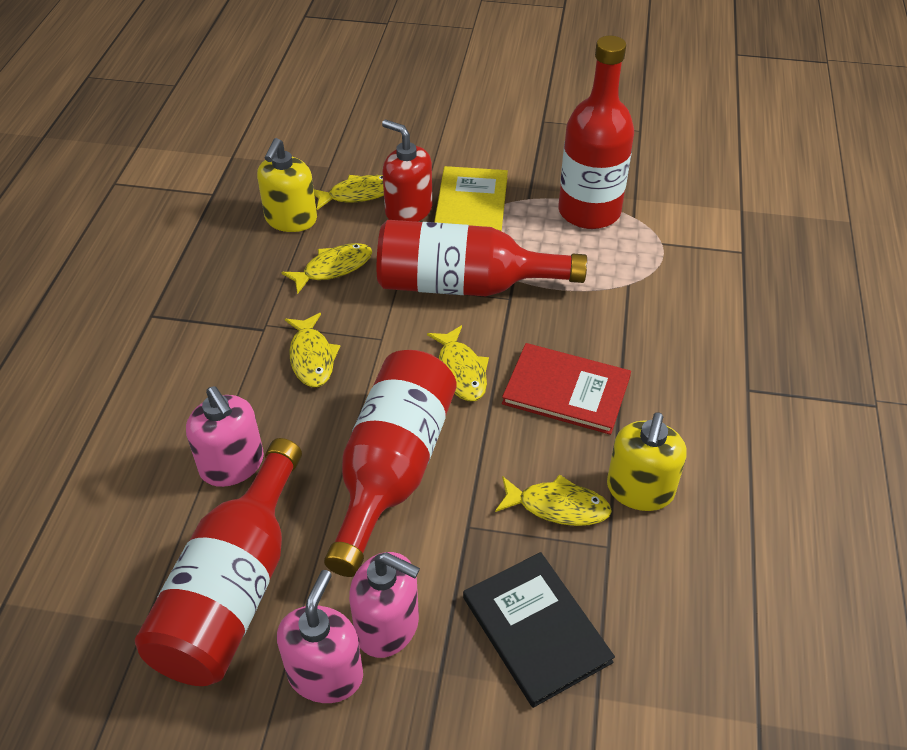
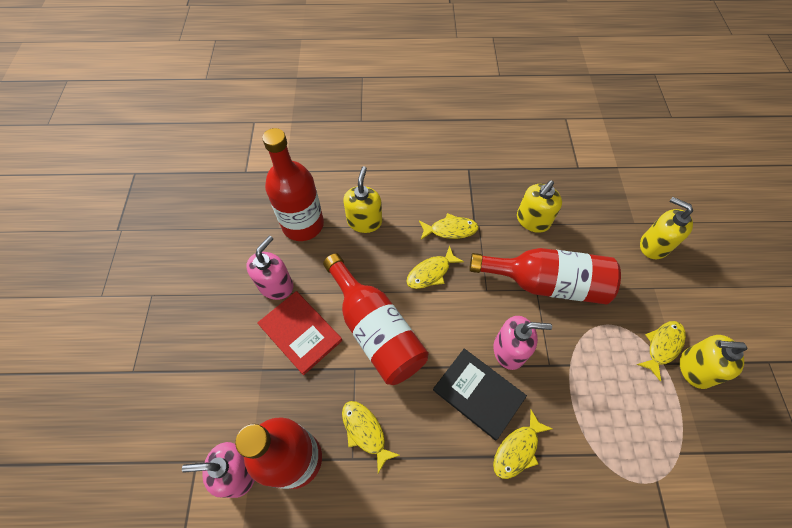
red soap dispenser: 1 -> 0
yellow book: 1 -> 0
yellow soap dispenser: 2 -> 4

